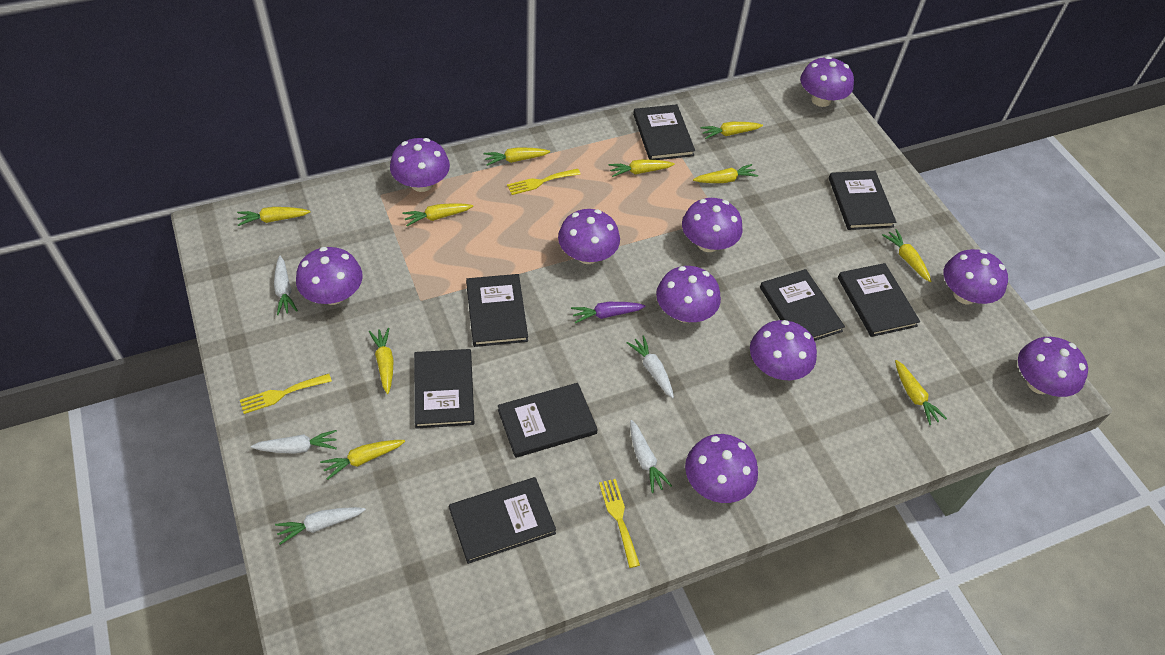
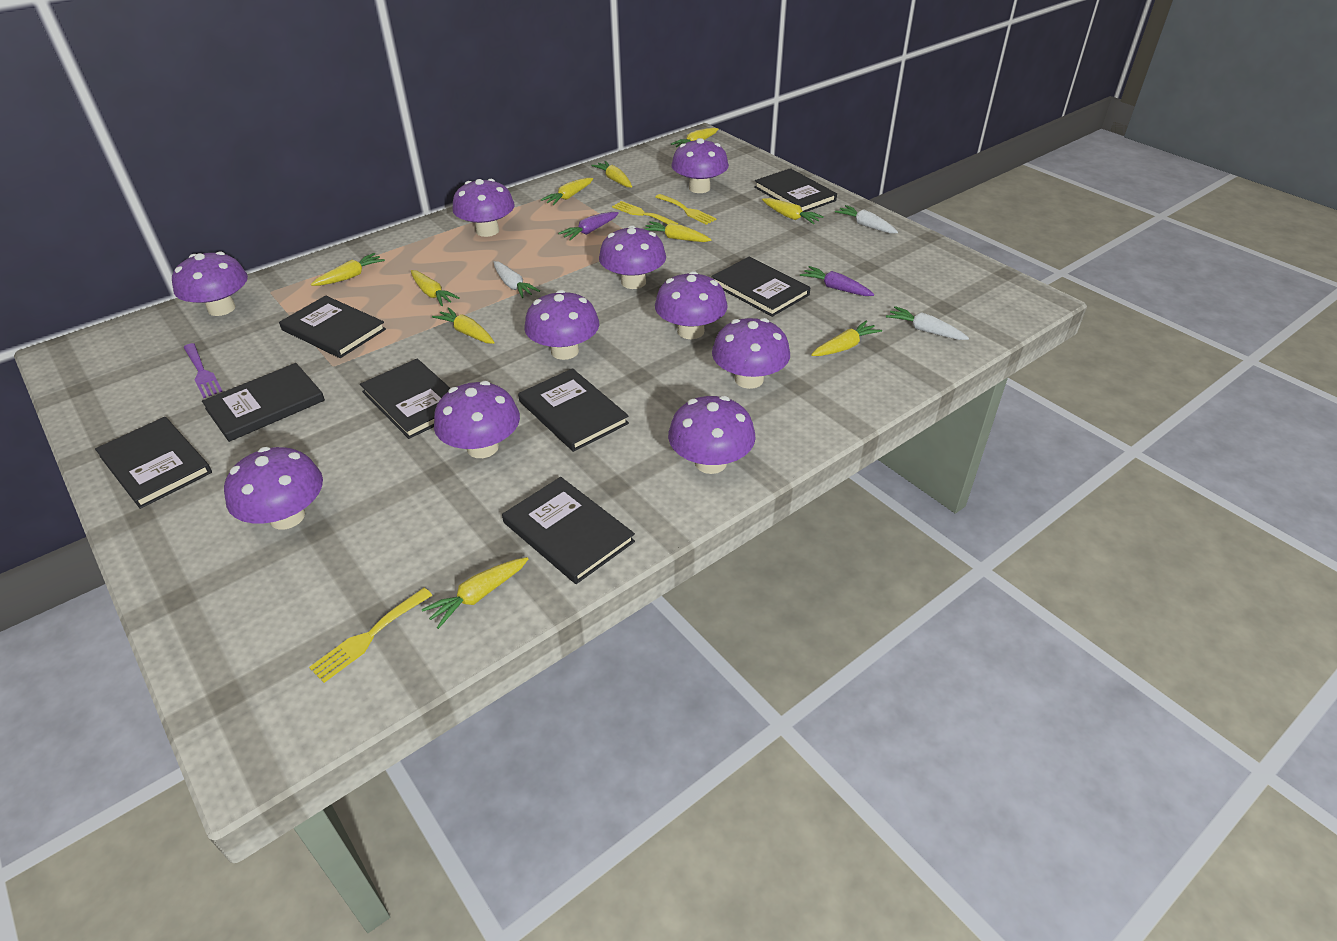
purple carrot: 1 -> 2
purple fork: 0 -> 1
white carrot: 5 -> 3

